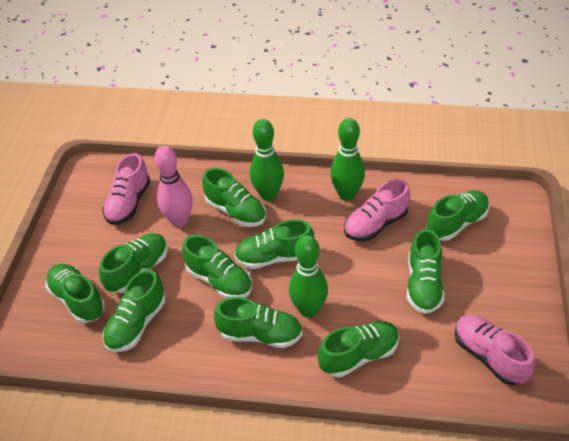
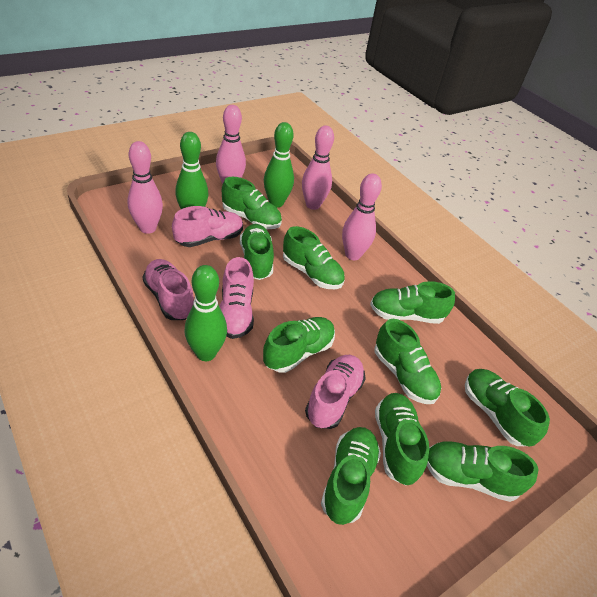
pink bowling pin: 1 -> 4
pink shoe: 3 -> 4

